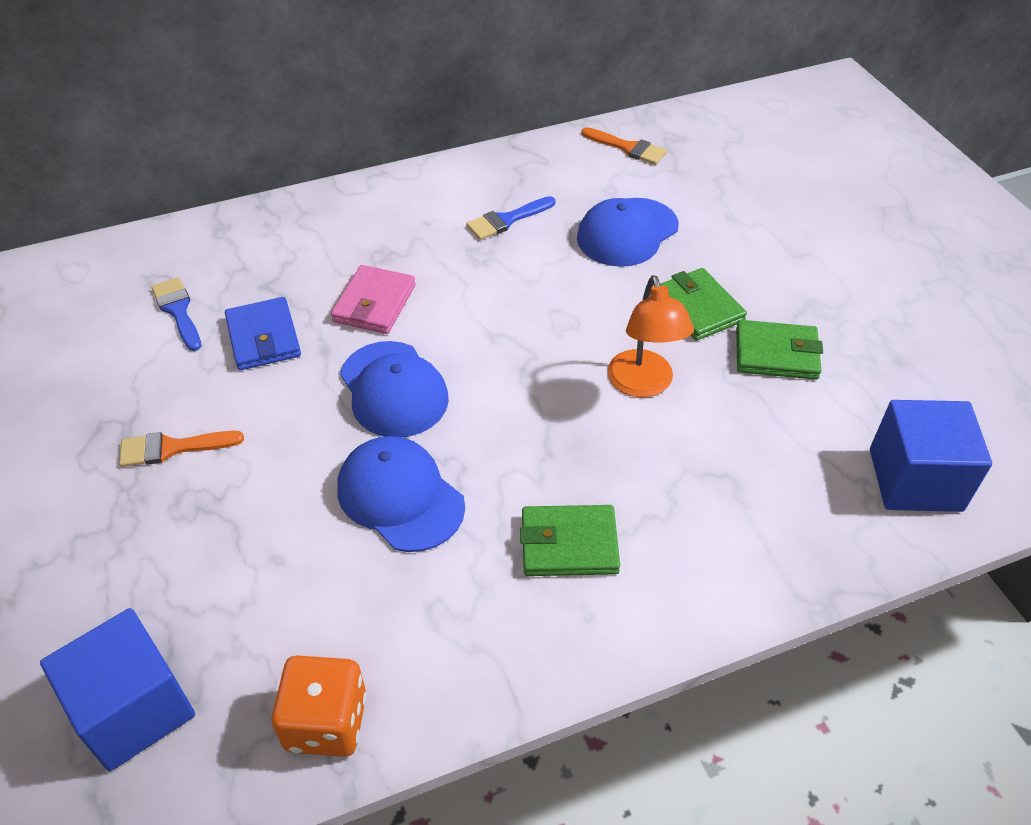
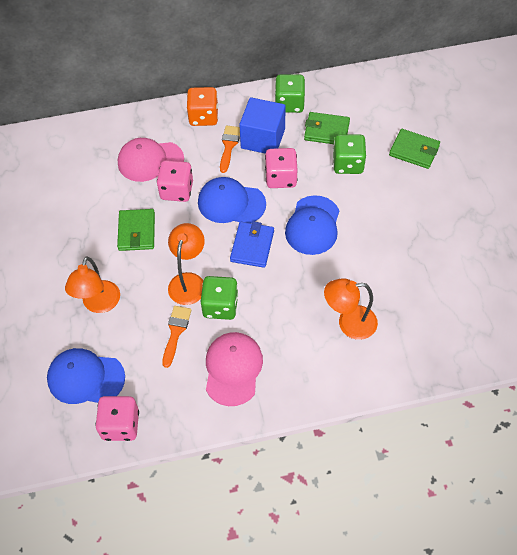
blue brush: 2 -> 0
blue cube: 2 -> 1
green dice: 0 -> 3
orange lamp: 1 -> 3
pink cap: 0 -> 2
pink dice: 0 -> 3
pink wallet: 1 -> 0

